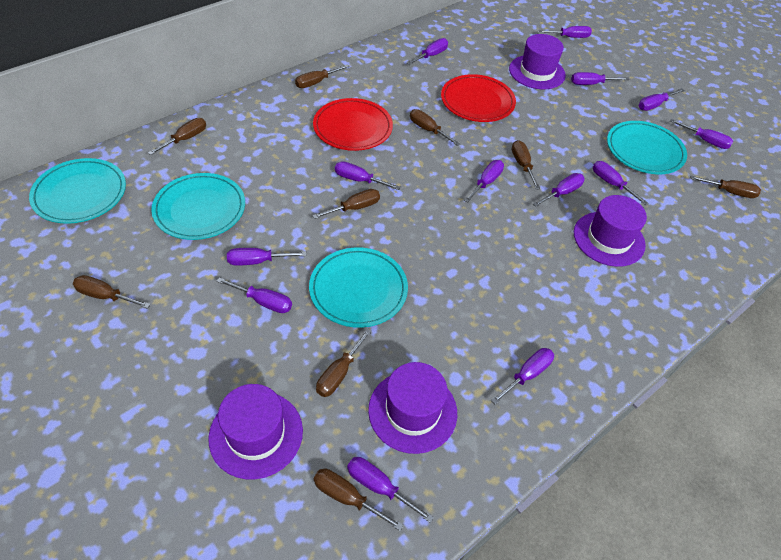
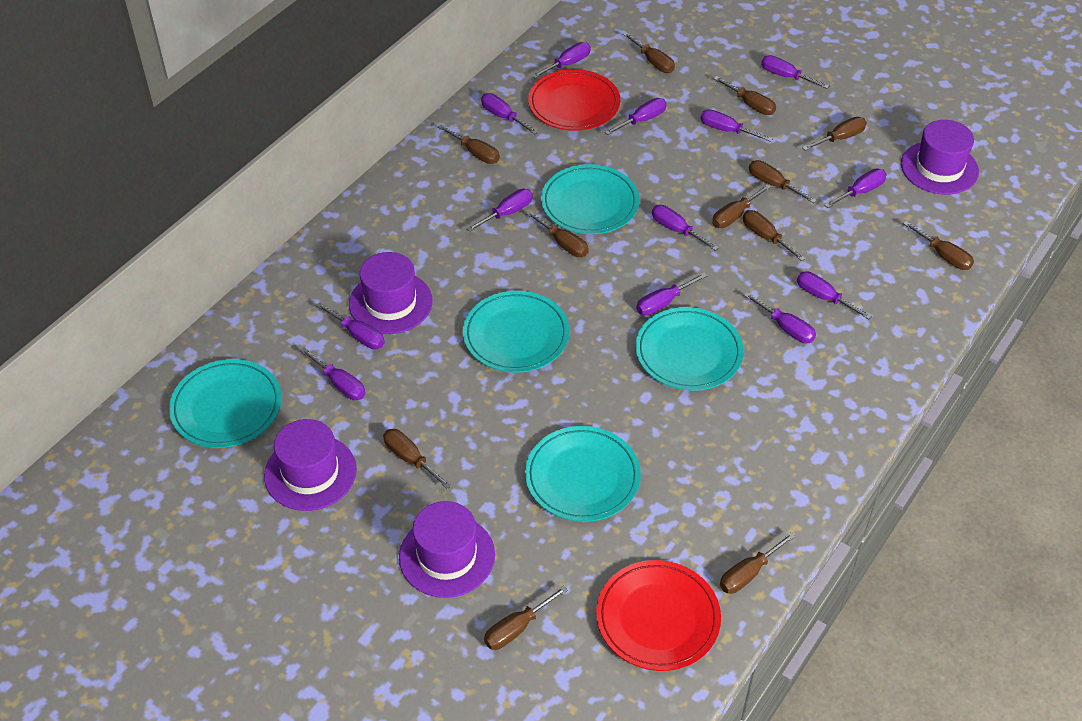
brown screwdriver: 9 -> 12
turquoise plate: 4 -> 5

